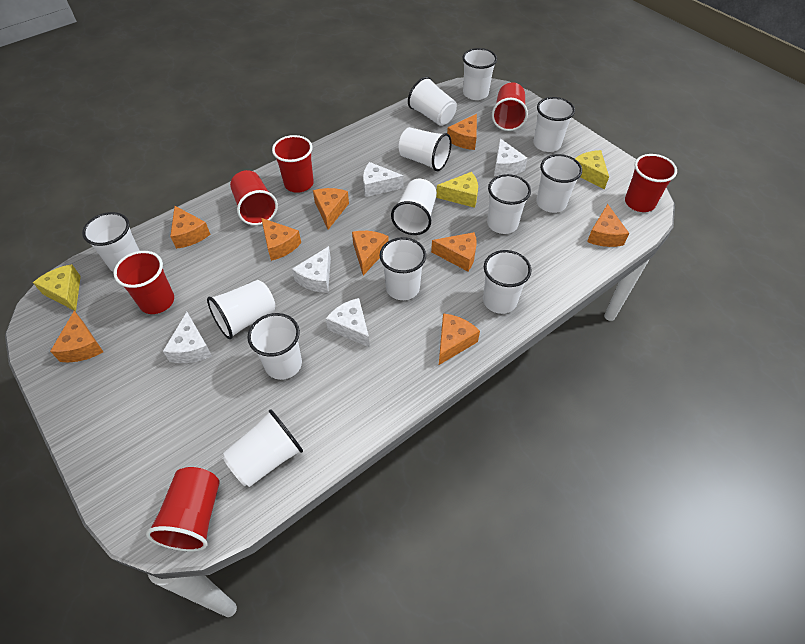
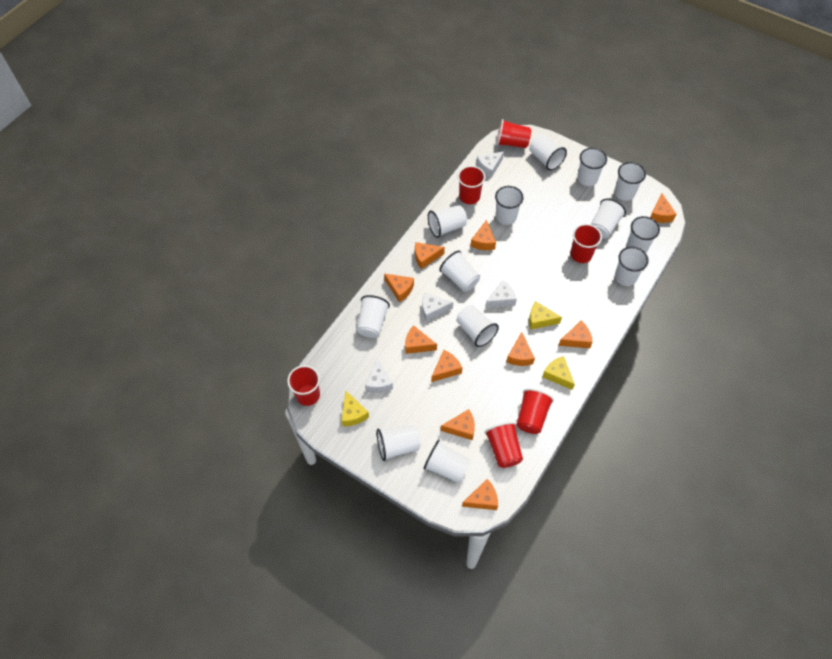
orange cheese: 9 -> 10
white cheese: 5 -> 4

